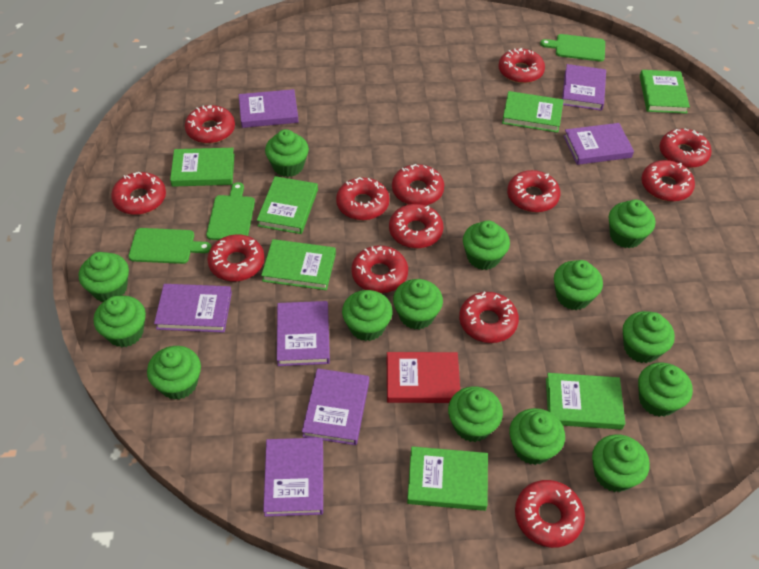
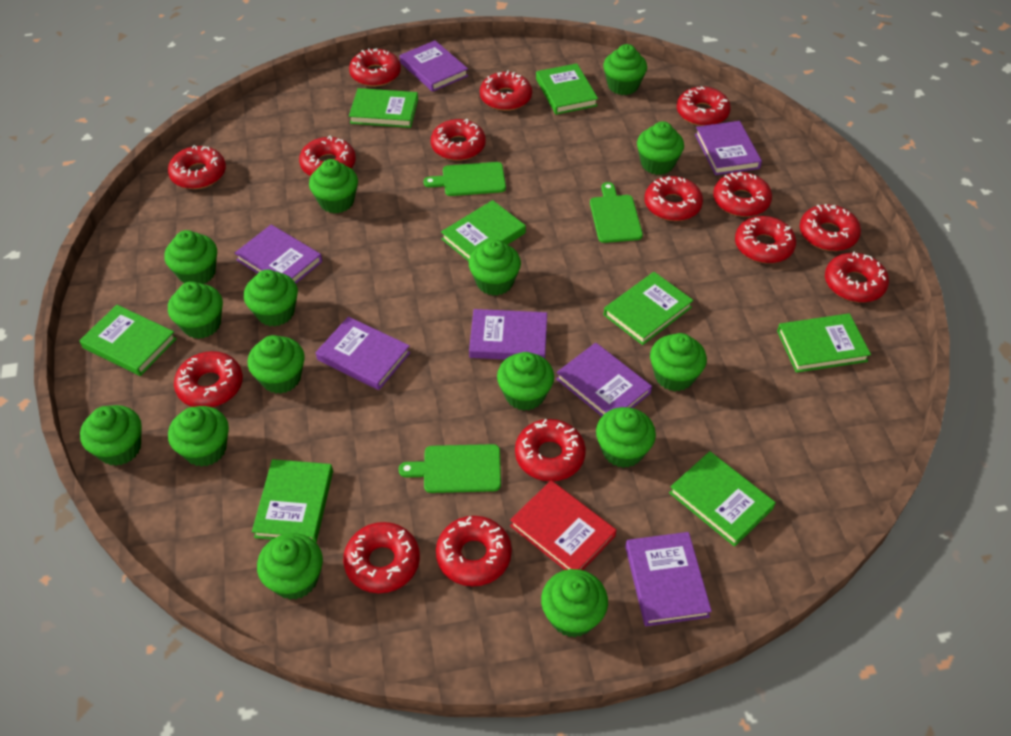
green book: 7 -> 8
green cupcake: 14 -> 15
red donut: 13 -> 15

